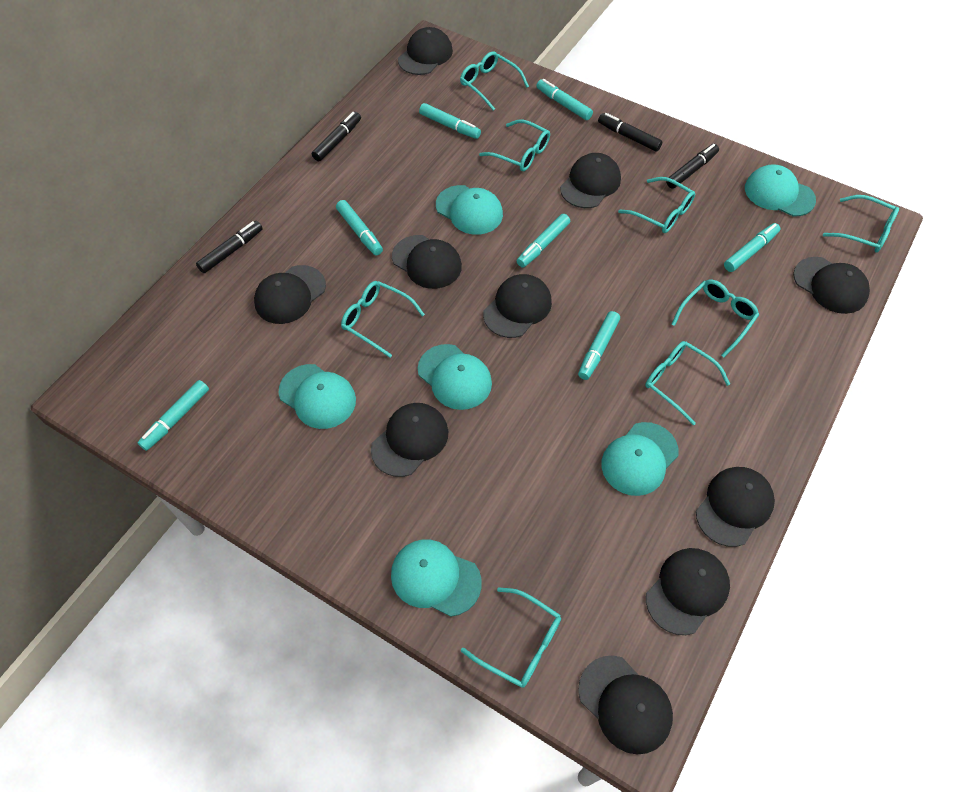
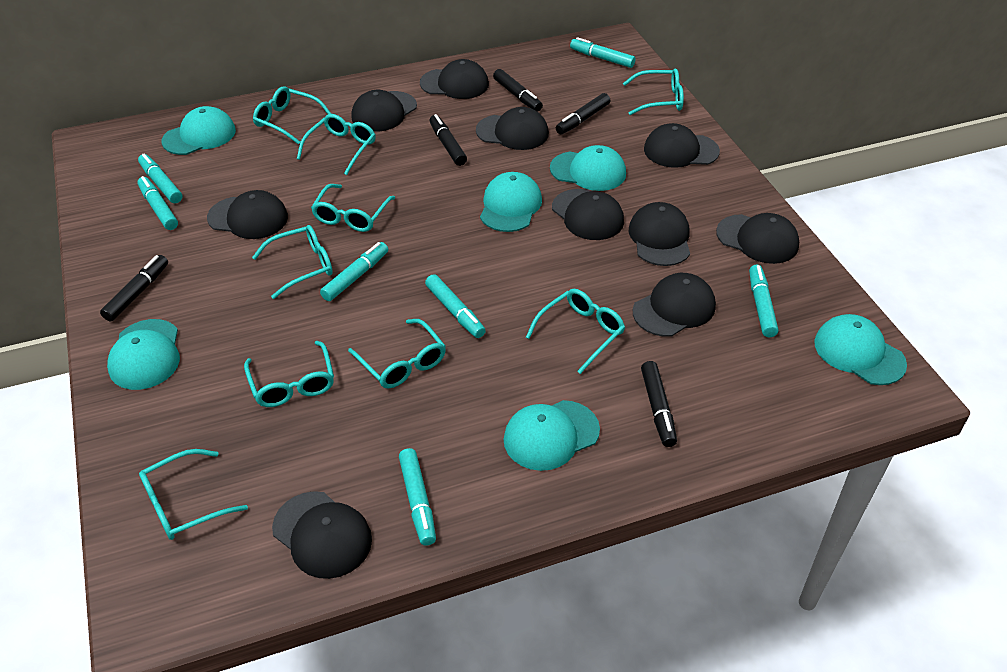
black marker: 4 -> 5
turquoise glasses: 8 -> 9

